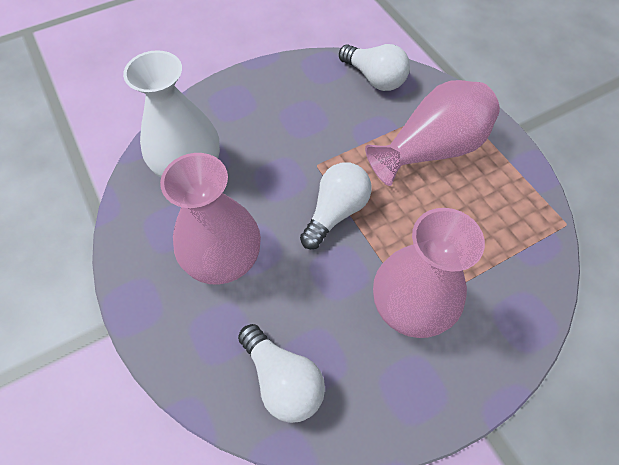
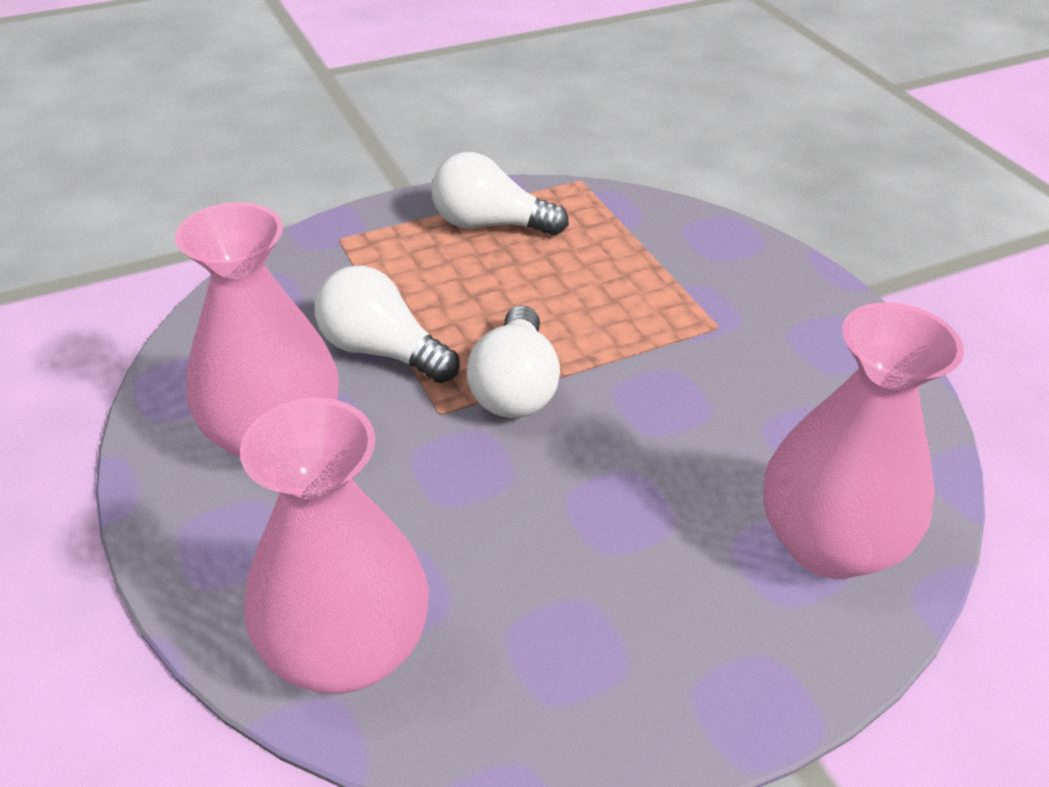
white vase: 1 -> 0

